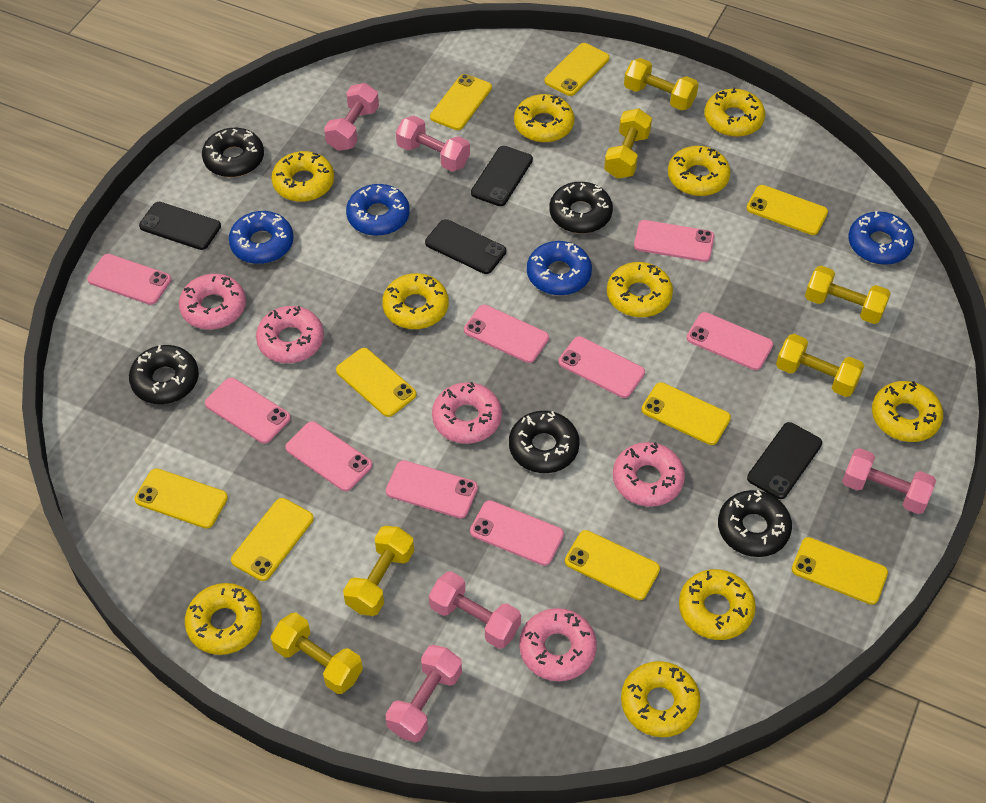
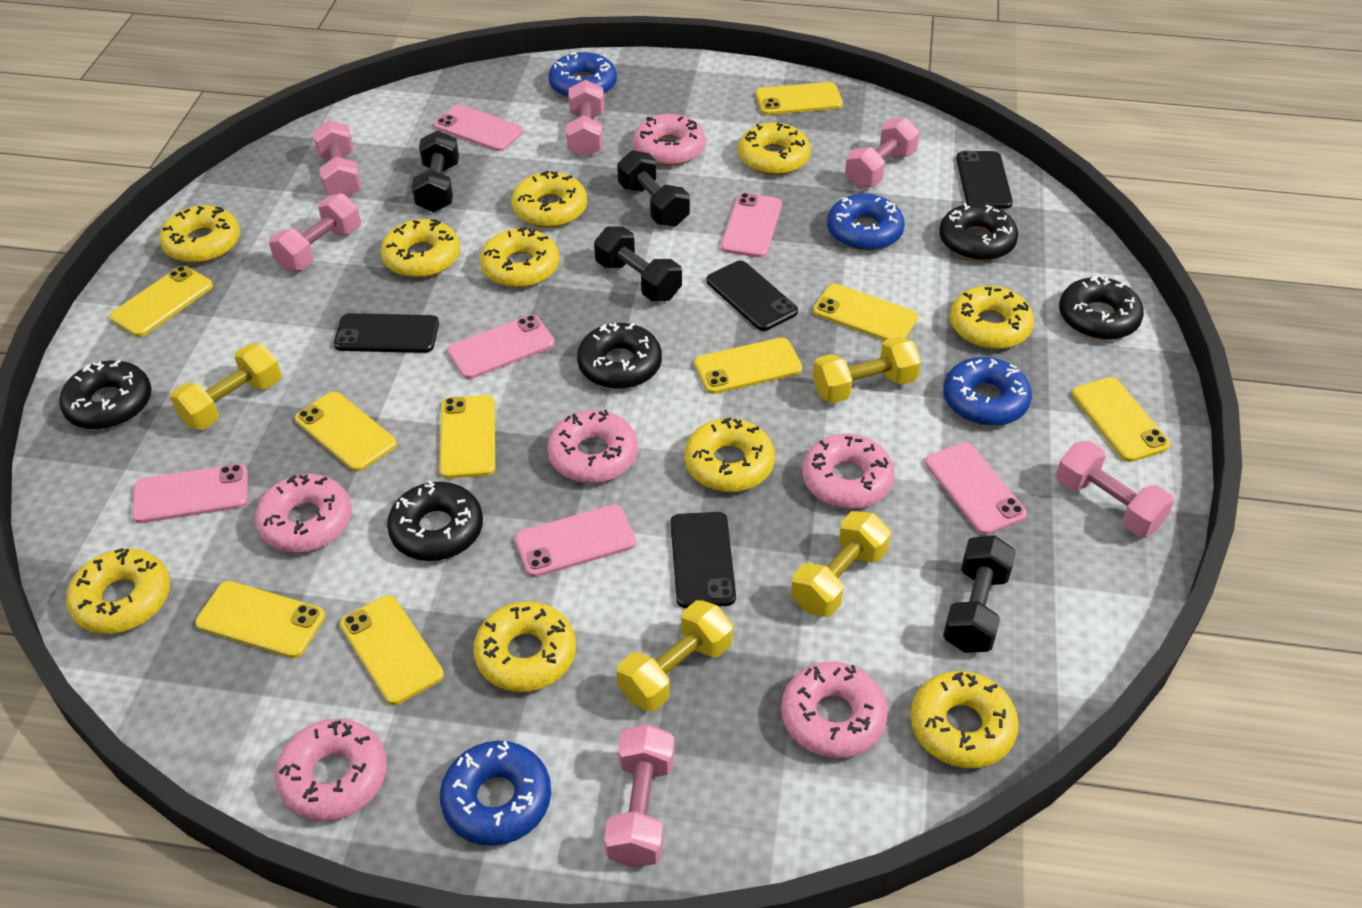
black dumbbell: 0 -> 4
pink donut: 5 -> 6
pink dumbbell: 5 -> 6
pink phone: 9 -> 6
yellow dumbbell: 6 -> 4

